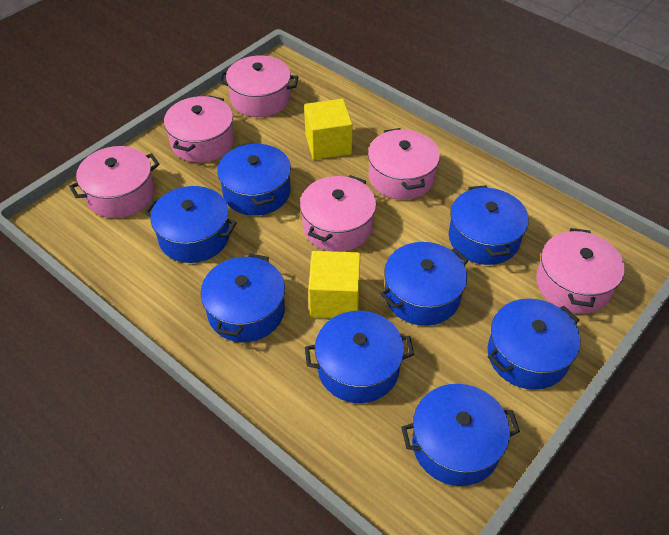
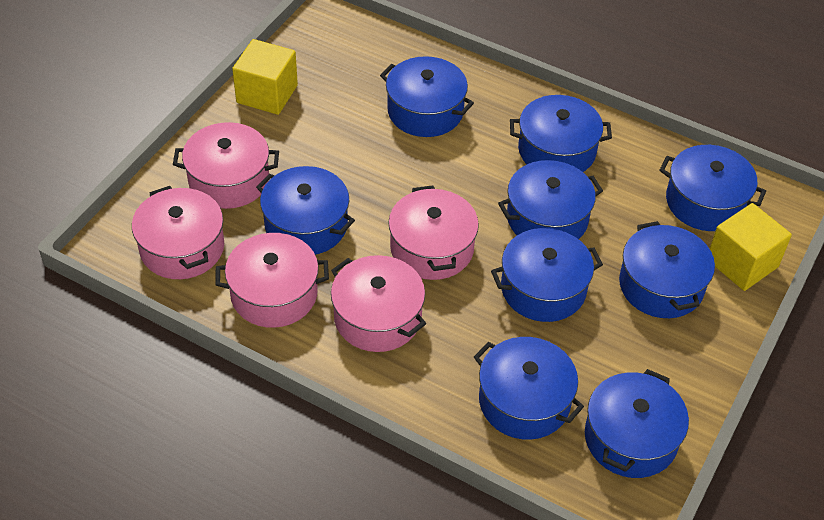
blue pot: 8 -> 9
pink pot: 6 -> 5

